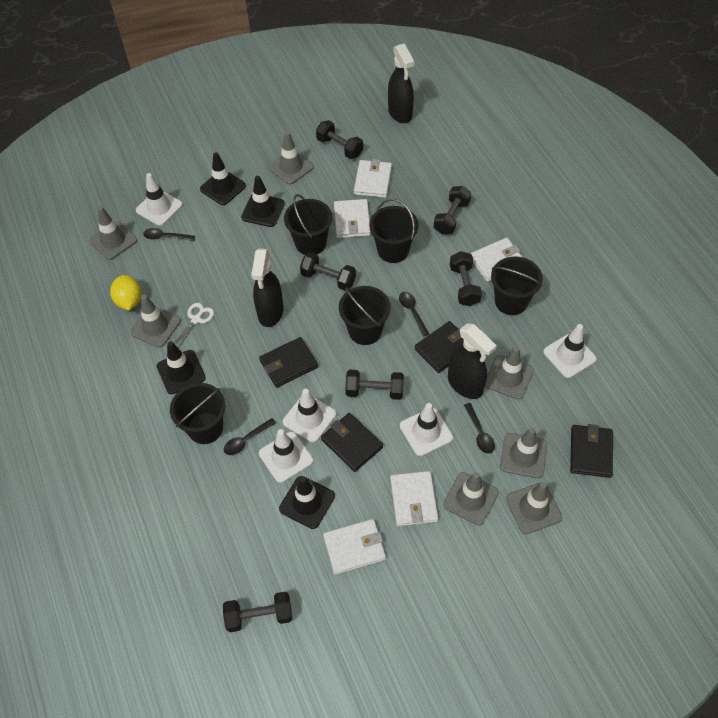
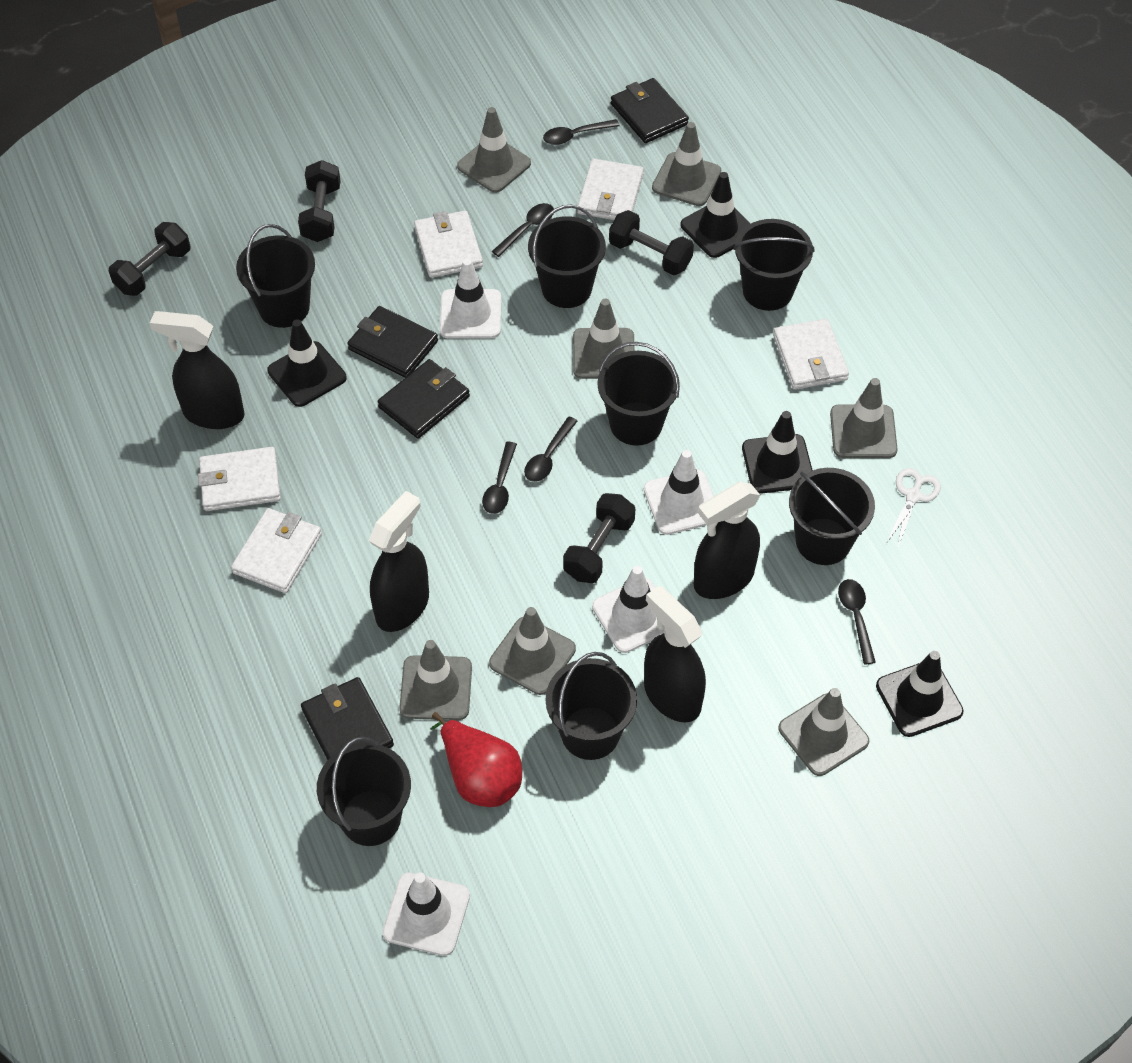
black bucket: 5 -> 7
black dumbbell: 6 -> 4
black spoon: 4 -> 5
black spray bottle: 3 -> 4
red pear: 0 -> 1
white traffic cone: 5 -> 4
yellow lemon: 1 -> 0

